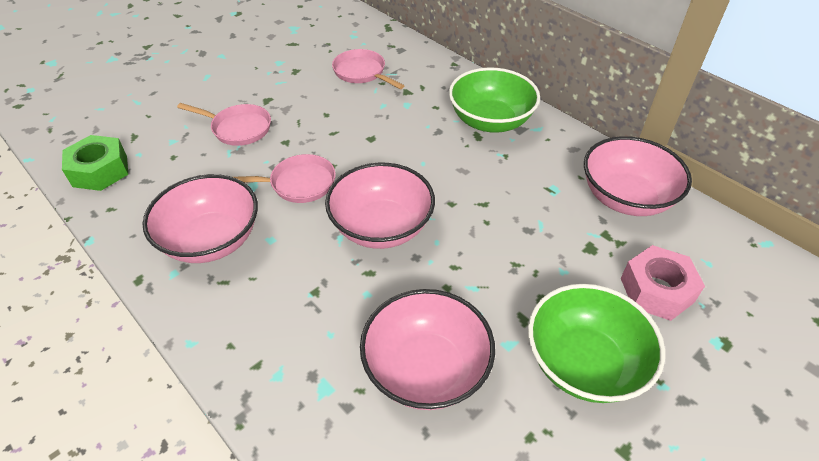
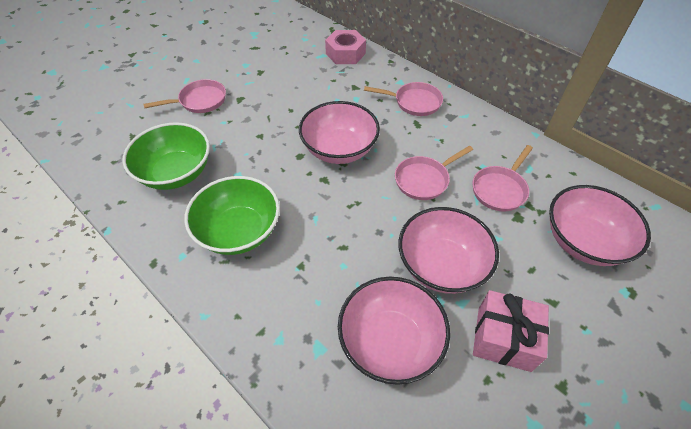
green nut: 1 -> 0
pink gift: 0 -> 1
pink pan: 3 -> 4

